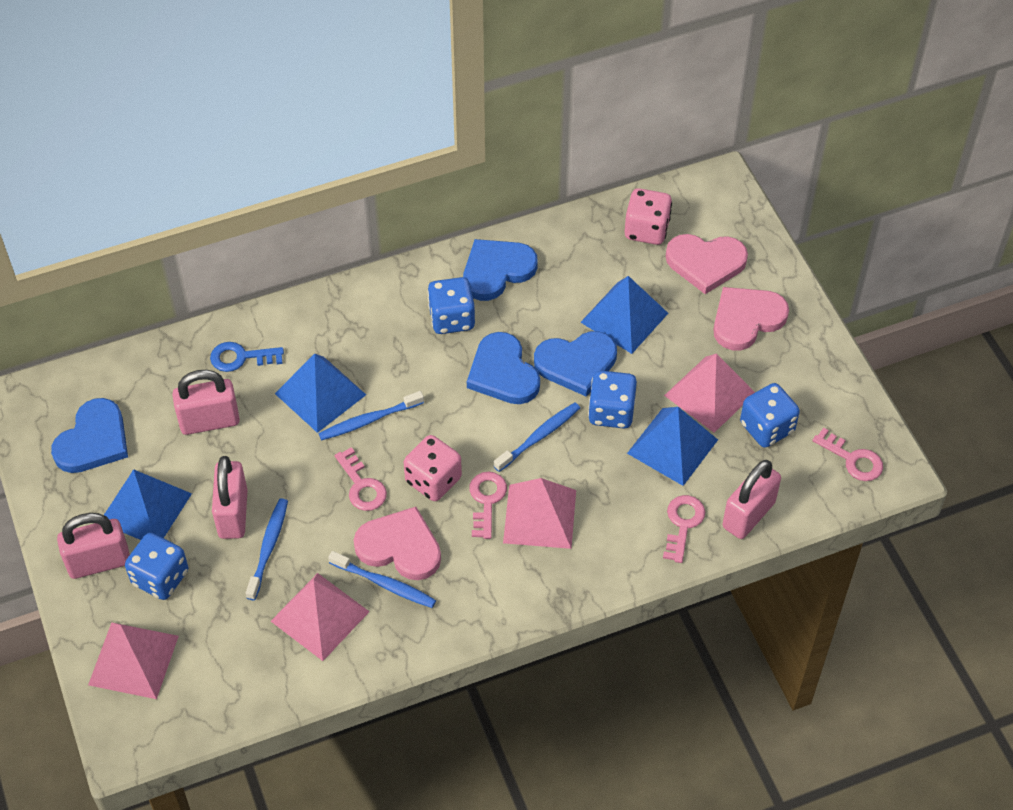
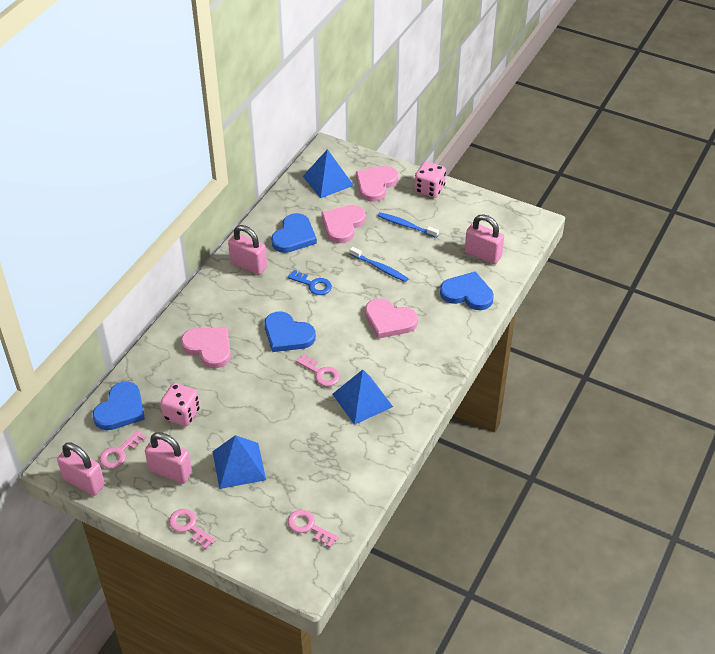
blue dice: 4 -> 0
blue pyramid: 4 -> 3
blue toothbrush: 4 -> 2
pink heart: 3 -> 4
pink pyramid: 4 -> 0

